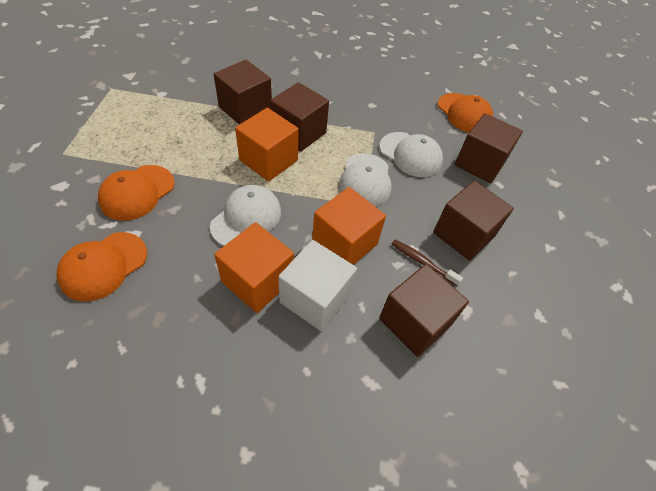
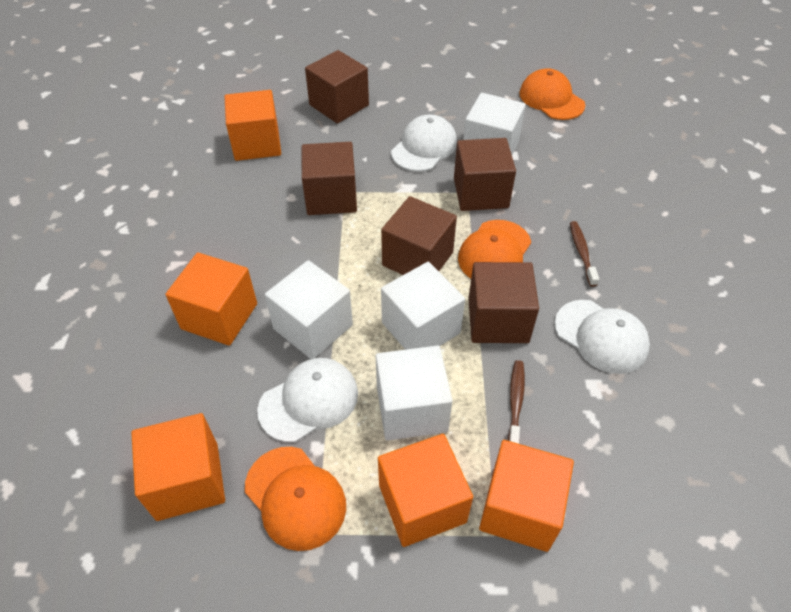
brown toothbrush: 1 -> 2
orange cube: 3 -> 5
white cube: 1 -> 4

